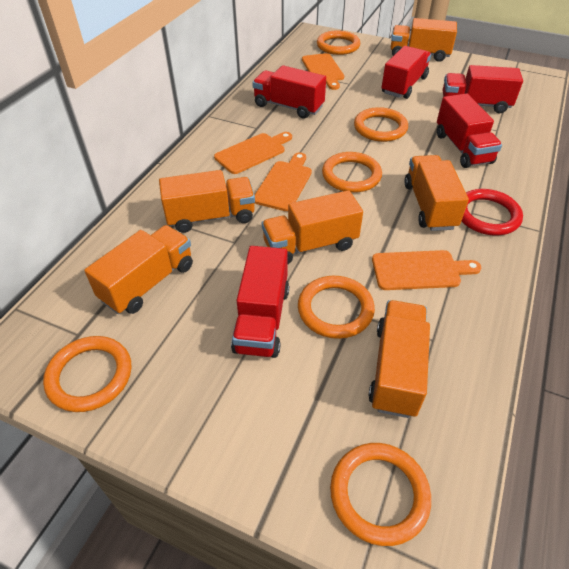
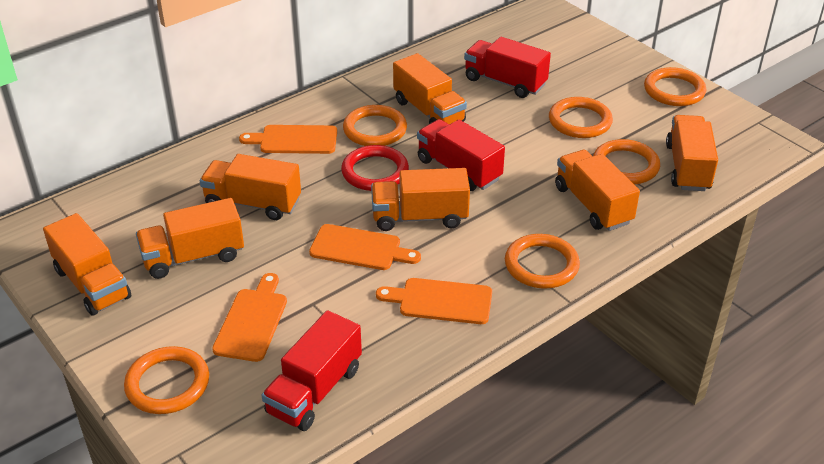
orange truck: 6 -> 7
red truck: 5 -> 3

